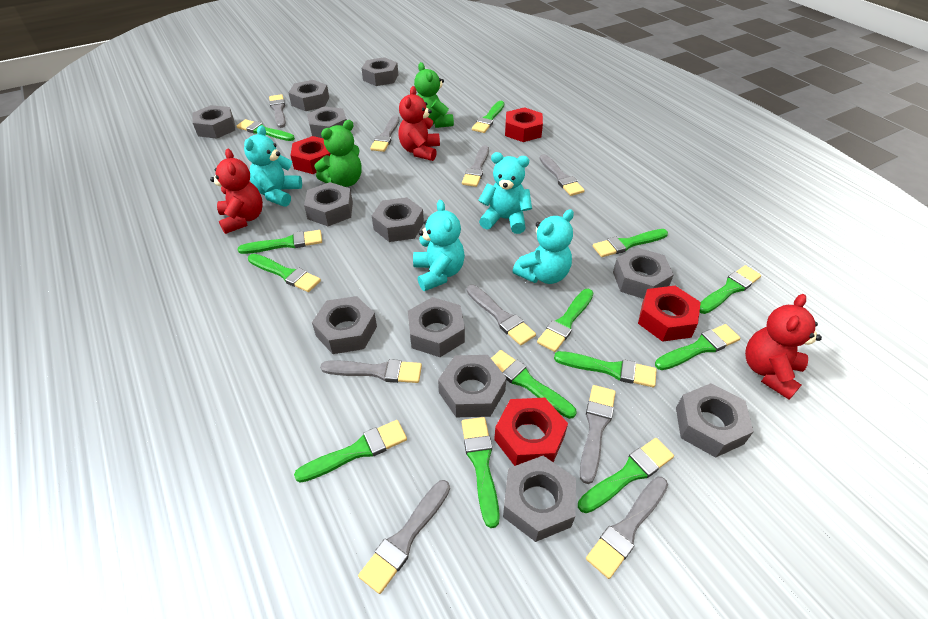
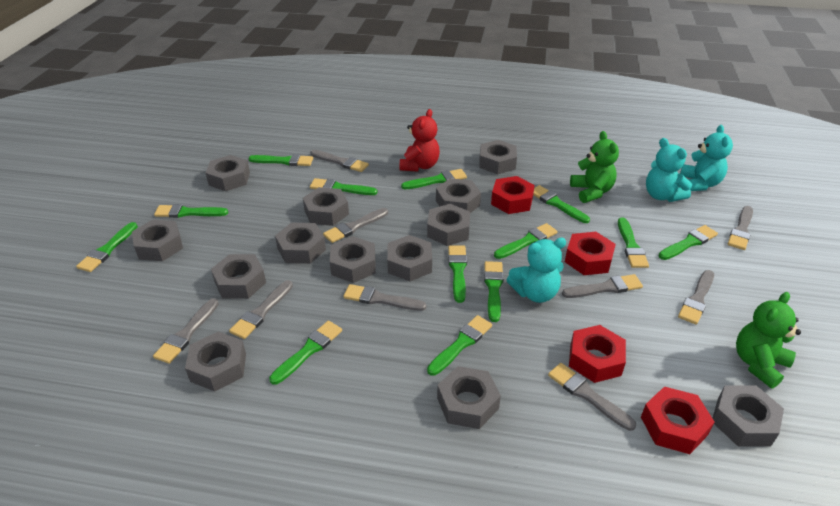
grey nut: 12 -> 13
red teddy bear: 3 -> 1
turquoise teddy bear: 4 -> 3

